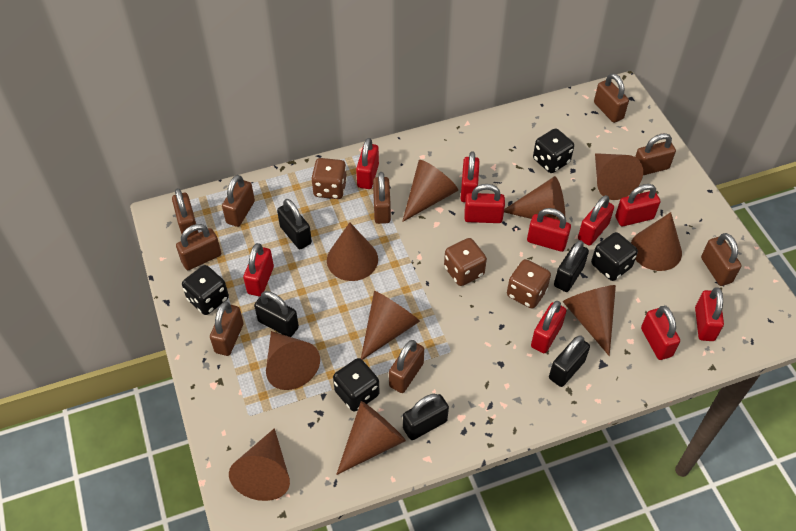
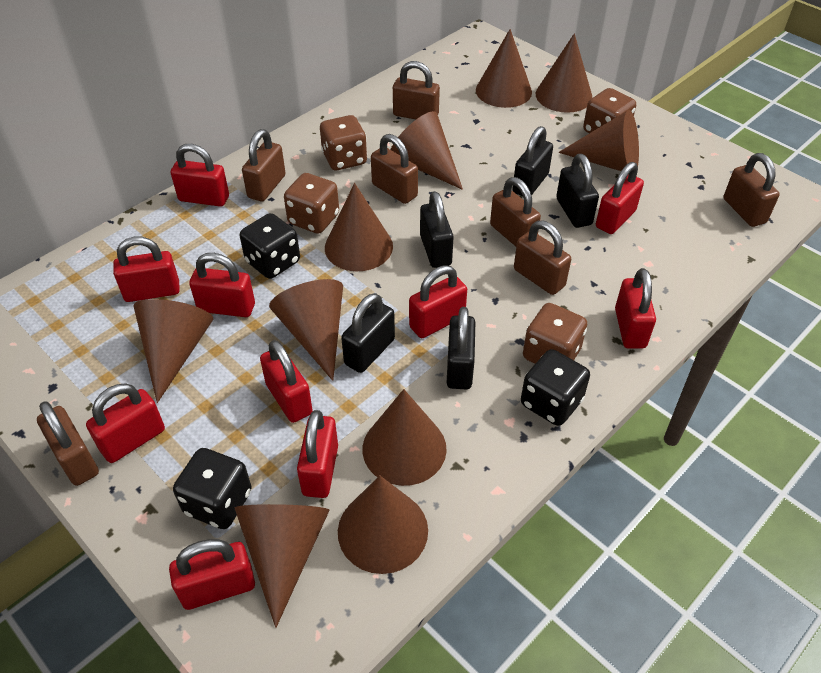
black dice: 4 -> 3
brown dice: 3 -> 4
brown padlock: 9 -> 7

